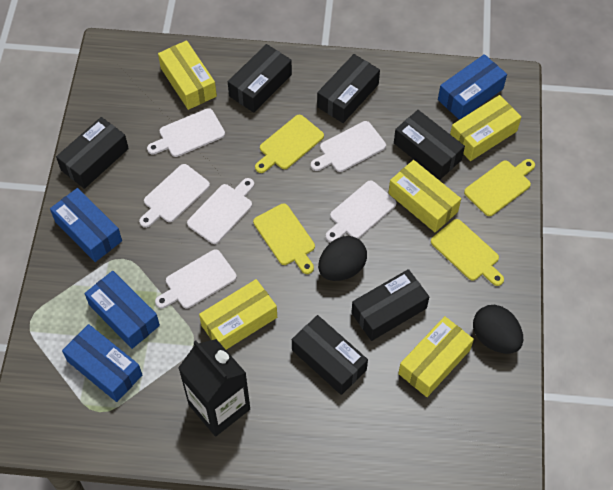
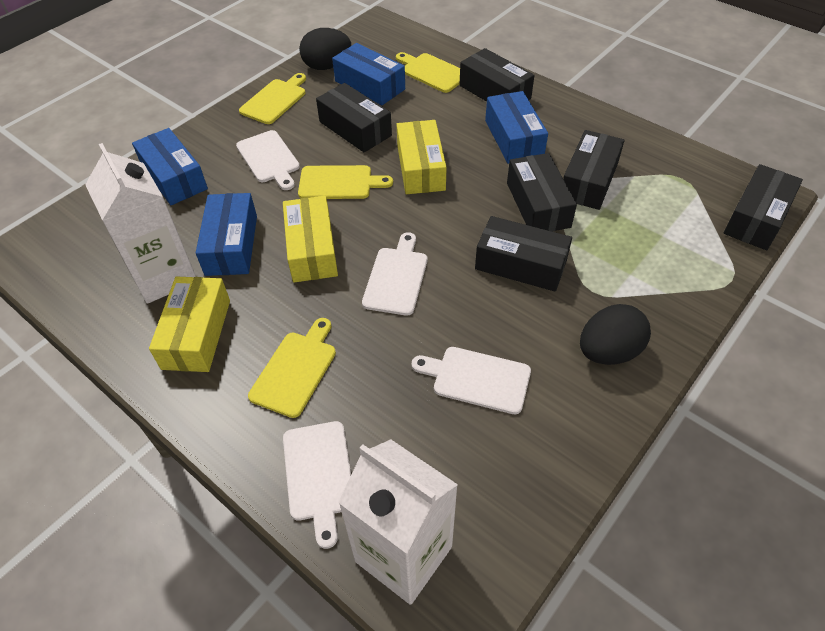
black carton: 1 -> 0
white carton: 0 -> 2
white cutting board: 6 -> 4
yellow box: 5 -> 3

